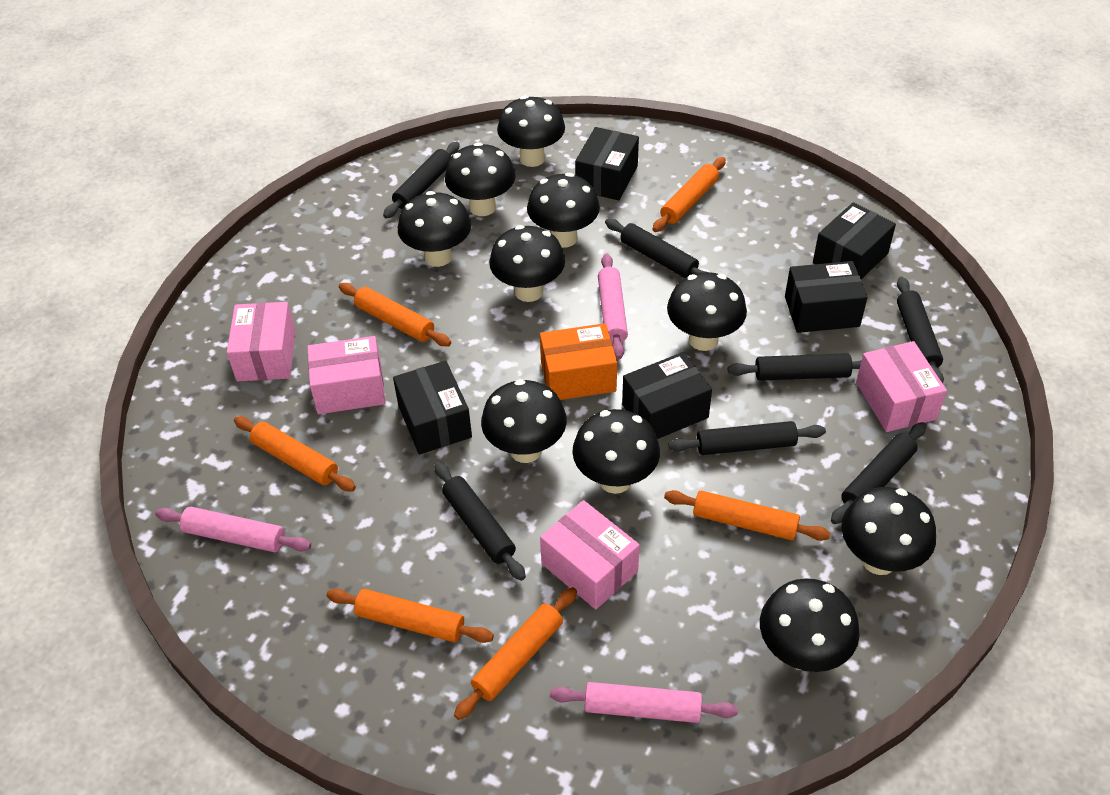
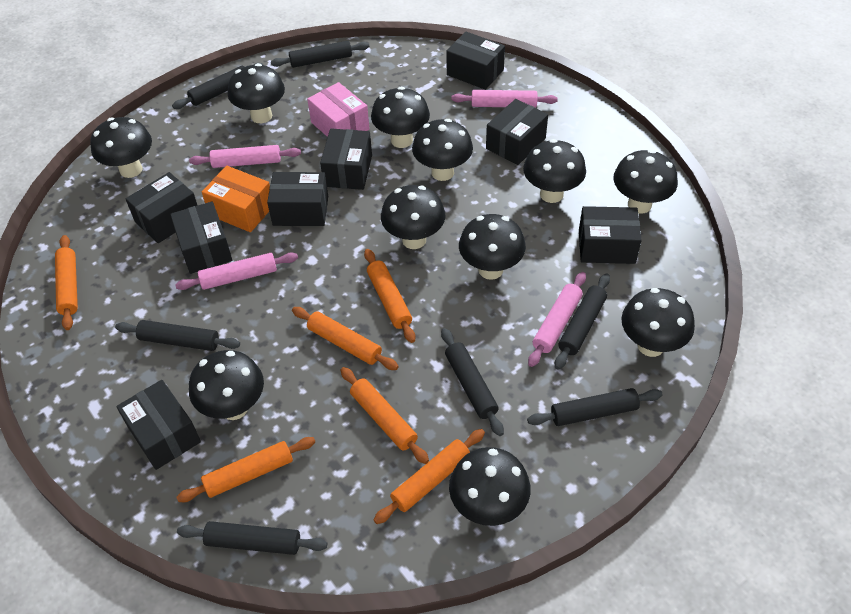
black box: 5 -> 8
black mushroom: 10 -> 11
pink box: 4 -> 1
pink rolling pin: 3 -> 4

